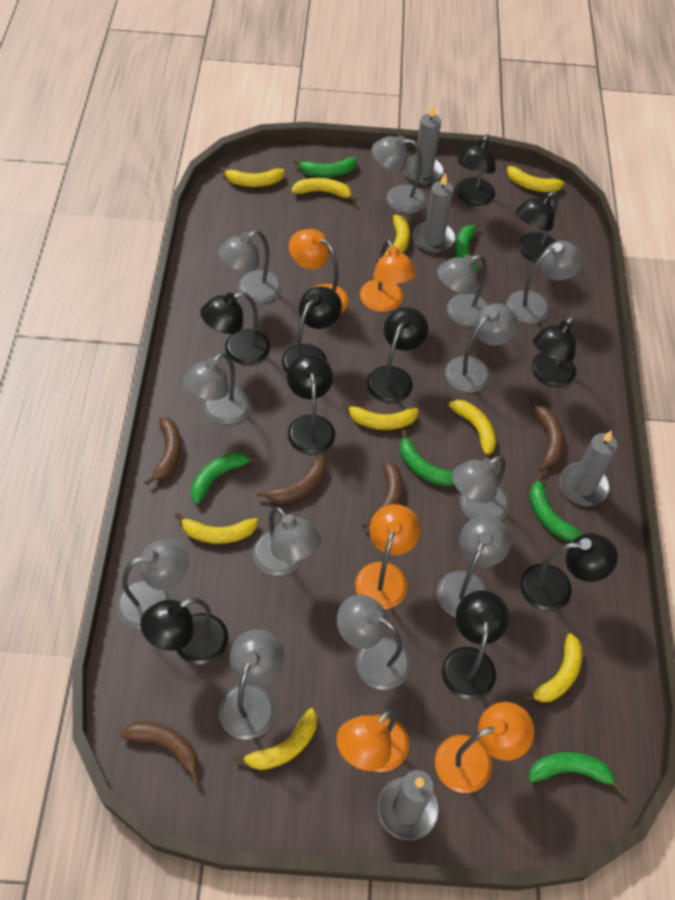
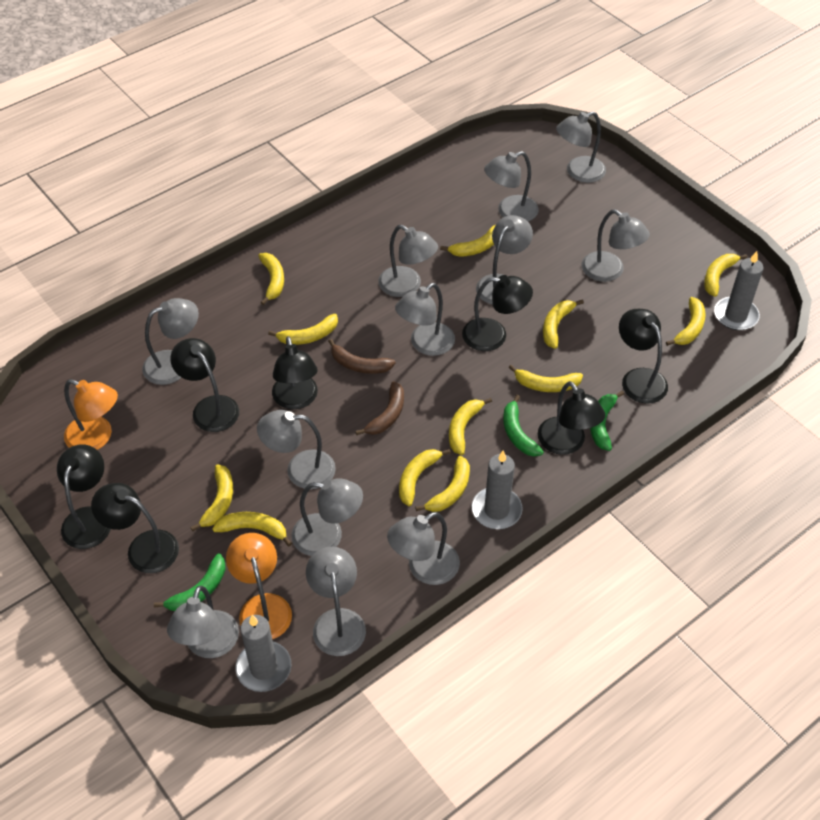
black lamp: 10 -> 7
brown banana: 5 -> 2
green banana: 6 -> 3
grey candle: 4 -> 3
orange lamp: 5 -> 2
yellow banana: 9 -> 12

